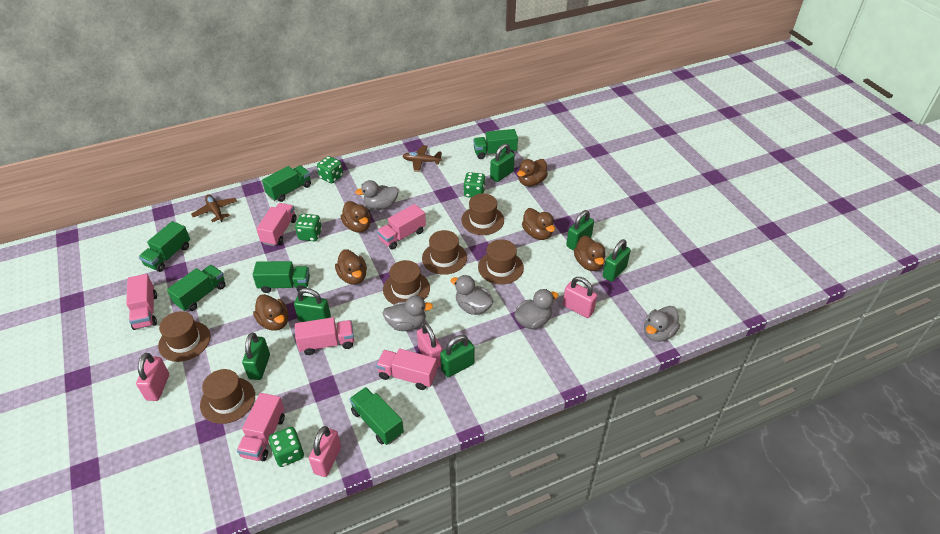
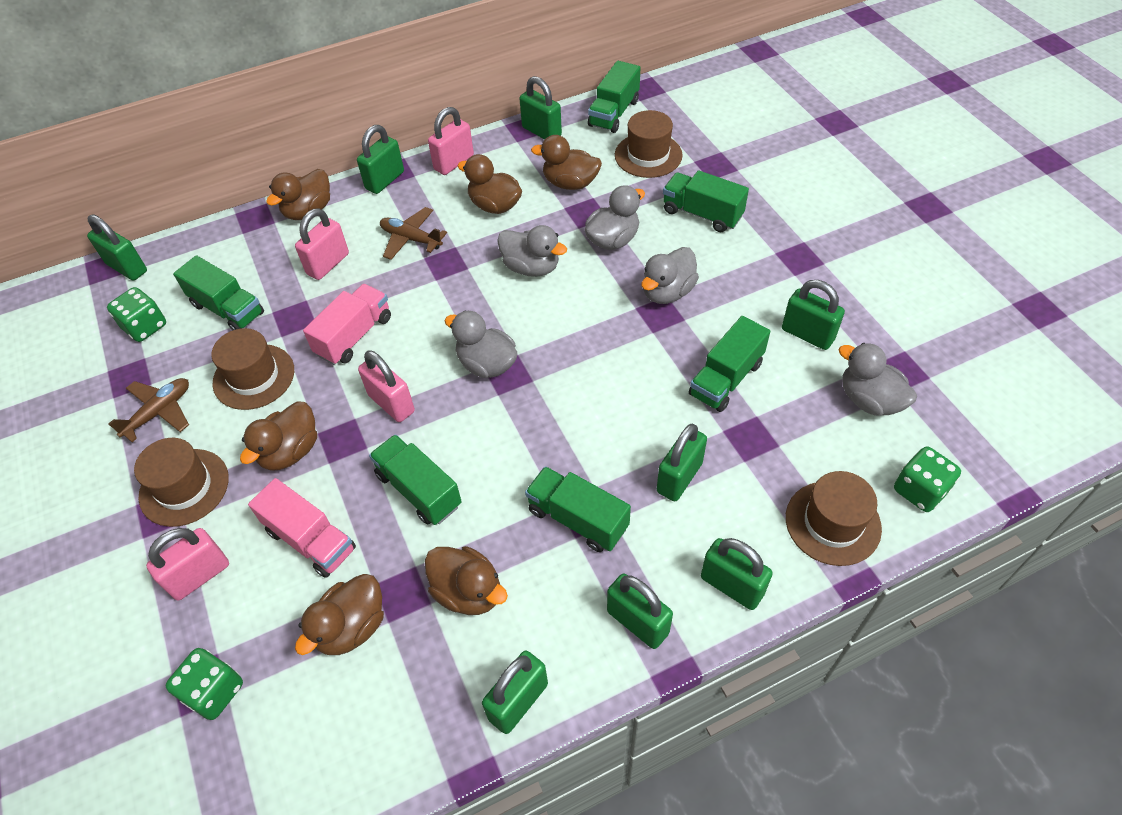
brown hat: 6 -> 4
green dice: 4 -> 3
green padlock: 6 -> 8
pink truck: 6 -> 2

